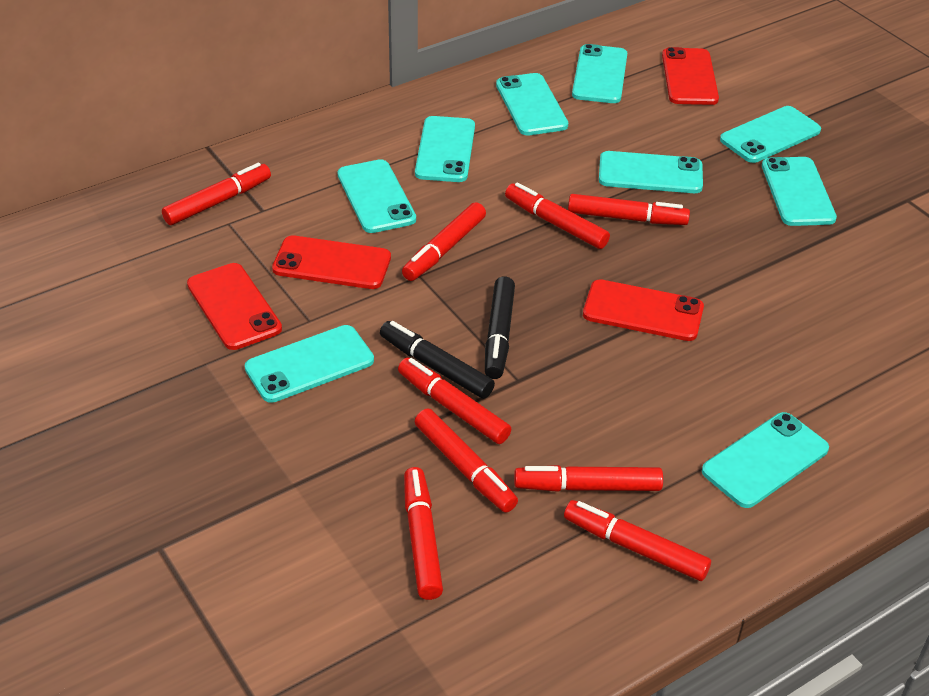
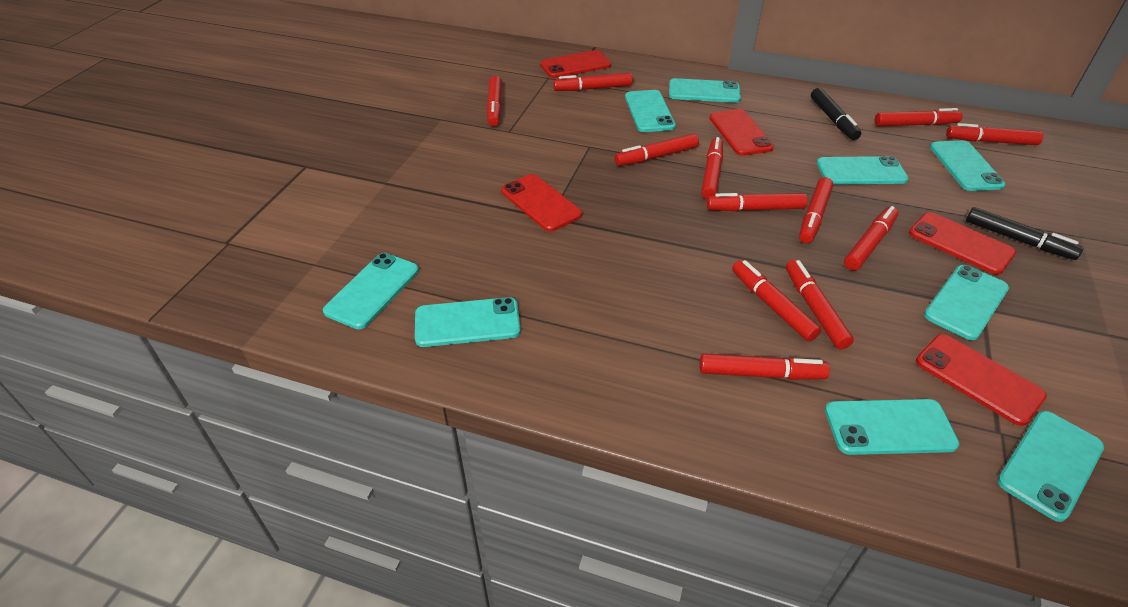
red marker: 9 -> 12
red phone: 4 -> 5

